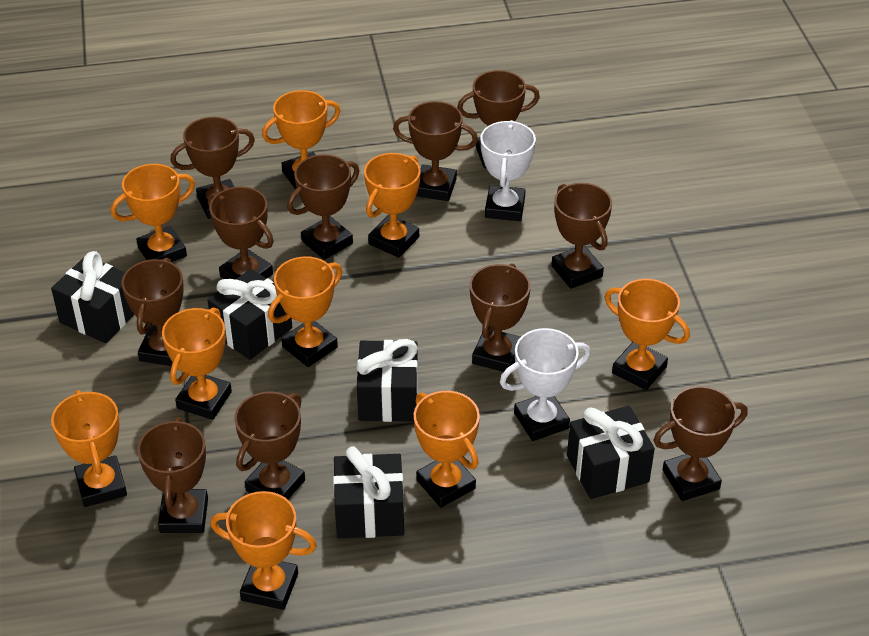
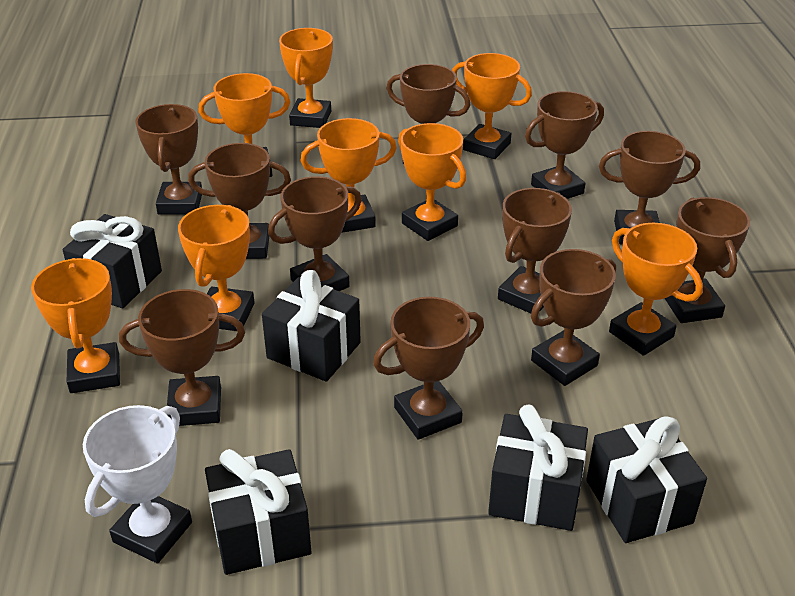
orange trophy: 9 -> 8
white trophy: 2 -> 1

